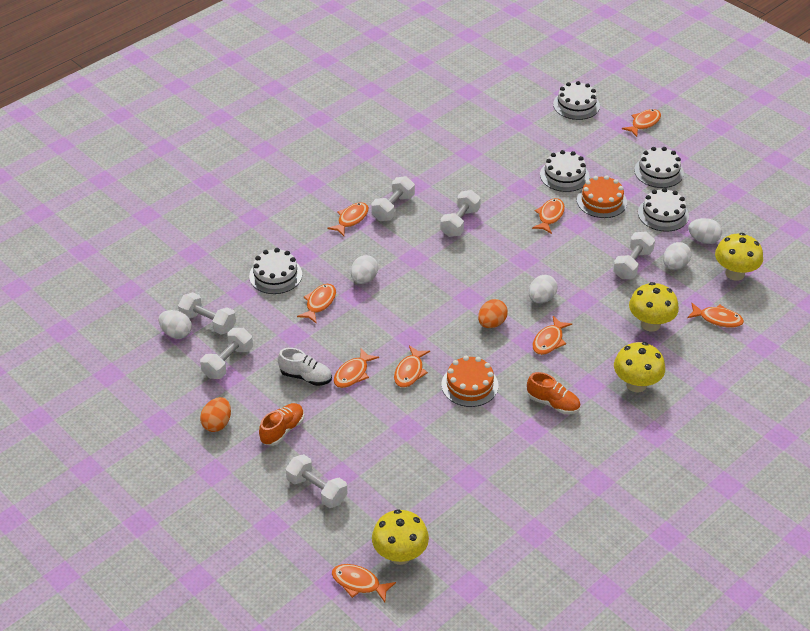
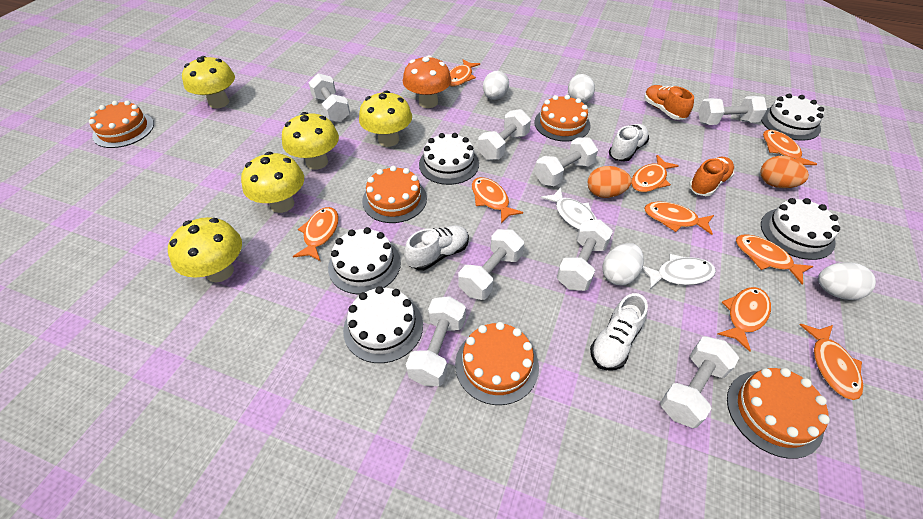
orange cake: 2 -> 5
orange mushroom: 0 -> 1
white dumbbell: 6 -> 8
white egg: 5 -> 4
white fish: 0 -> 2
white shoe: 1 -> 3
yellow mushroom: 4 -> 5

